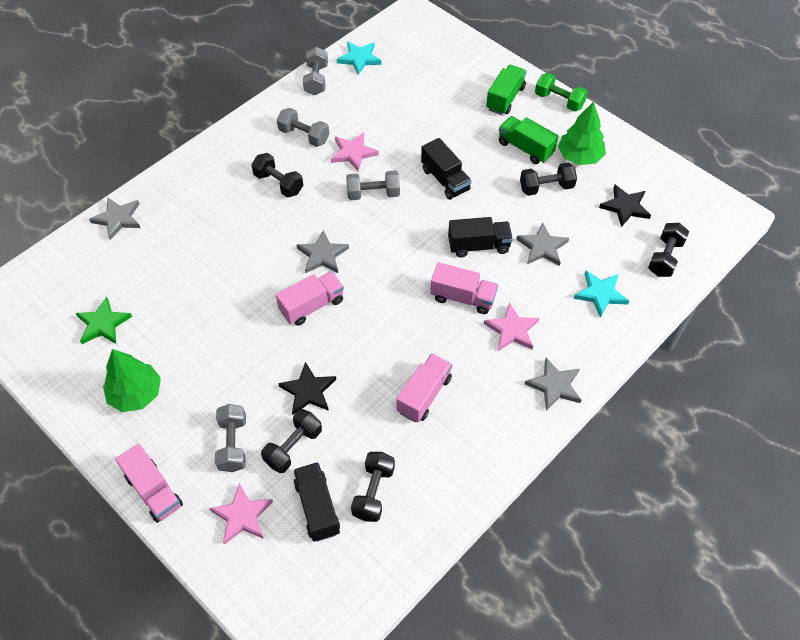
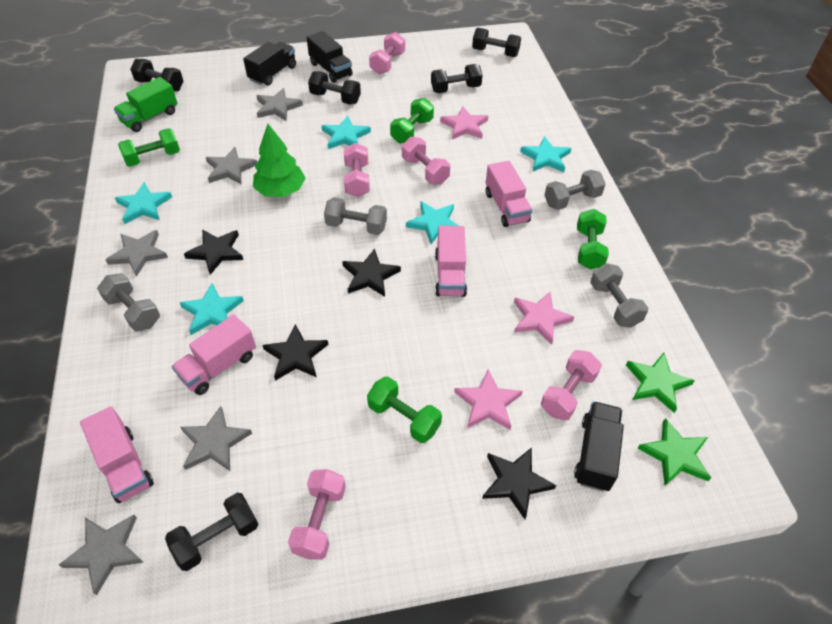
black star: 2 -> 4
green dumbbell: 1 -> 4
green star: 1 -> 2
green tree: 2 -> 1
green truck: 2 -> 1
grey star: 4 -> 5
pink dumbbell: 0 -> 5
turquoise star: 2 -> 5

